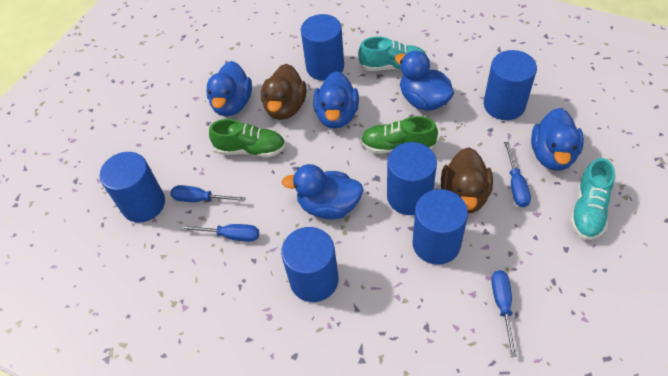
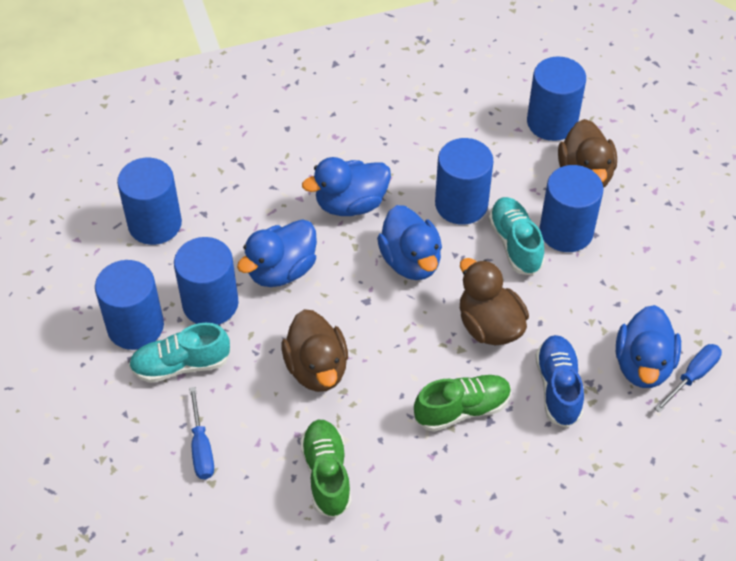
blue duck: 5 -> 4
blue screwdriver: 4 -> 2
blue shoe: 0 -> 1
brown duck: 2 -> 3

